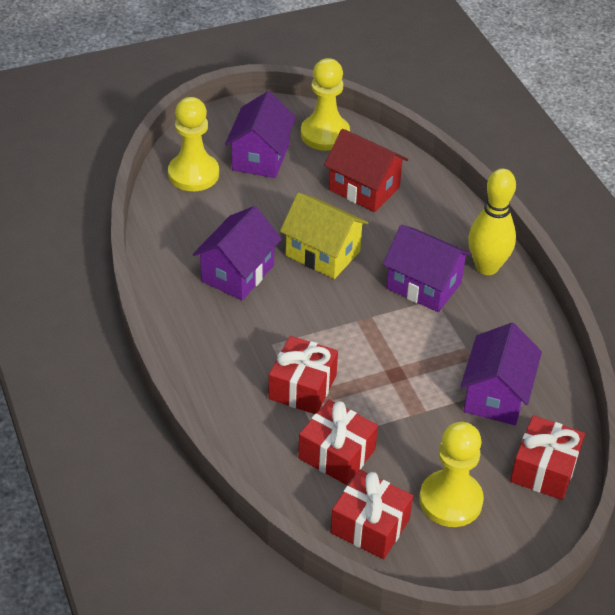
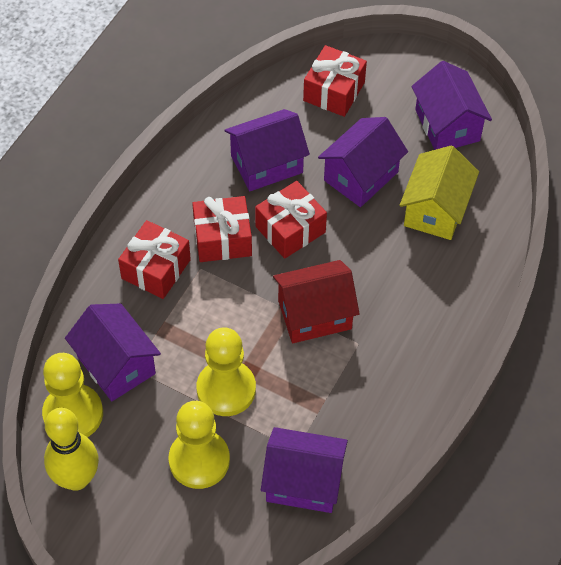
purple house: 4 -> 5

